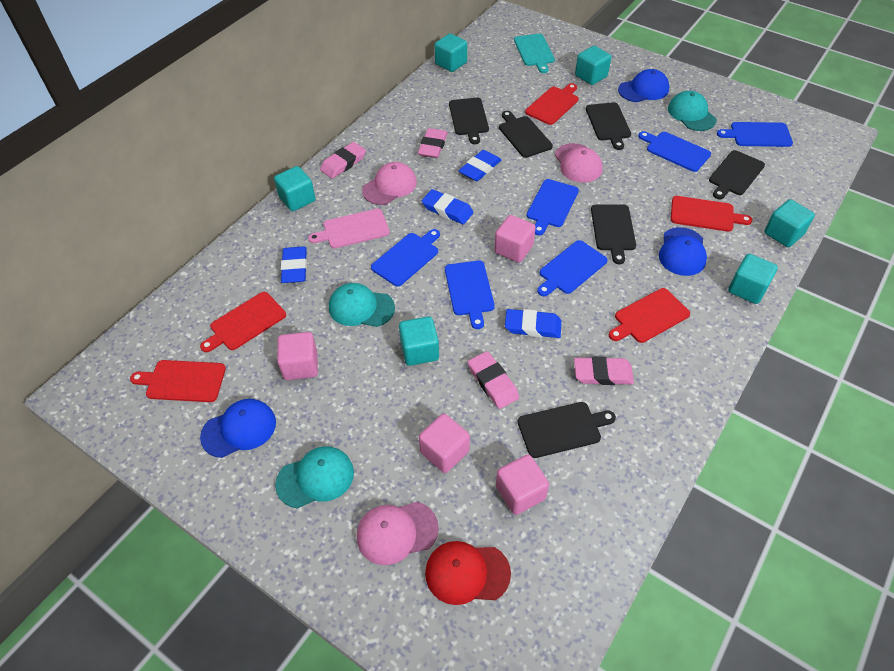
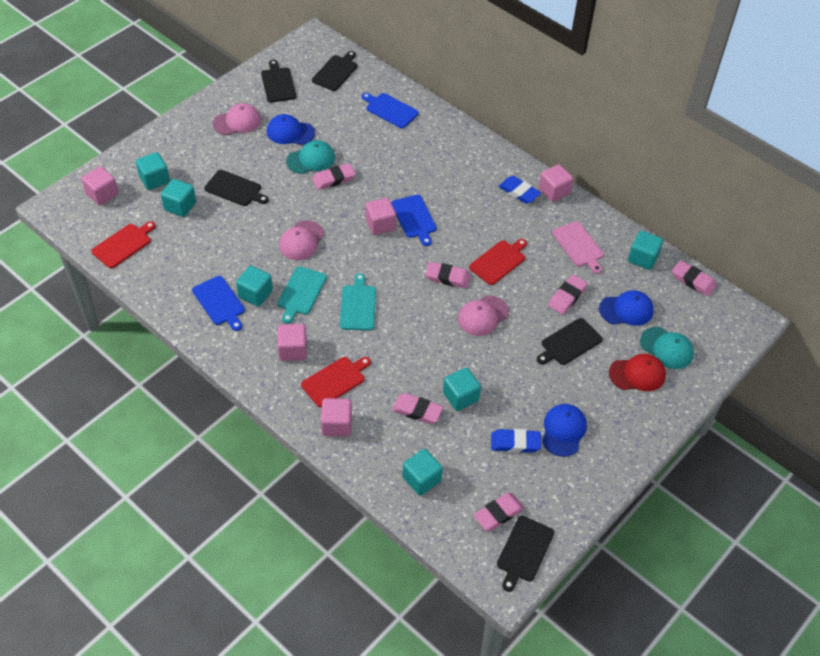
black cutting board: 6 -> 5
blue cutting board: 6 -> 3
blue eraser: 4 -> 2
pink cube: 4 -> 5
pink eraser: 4 -> 6
red cutting board: 5 -> 3
turquoise cap: 3 -> 2
turquoise cutting board: 1 -> 2

